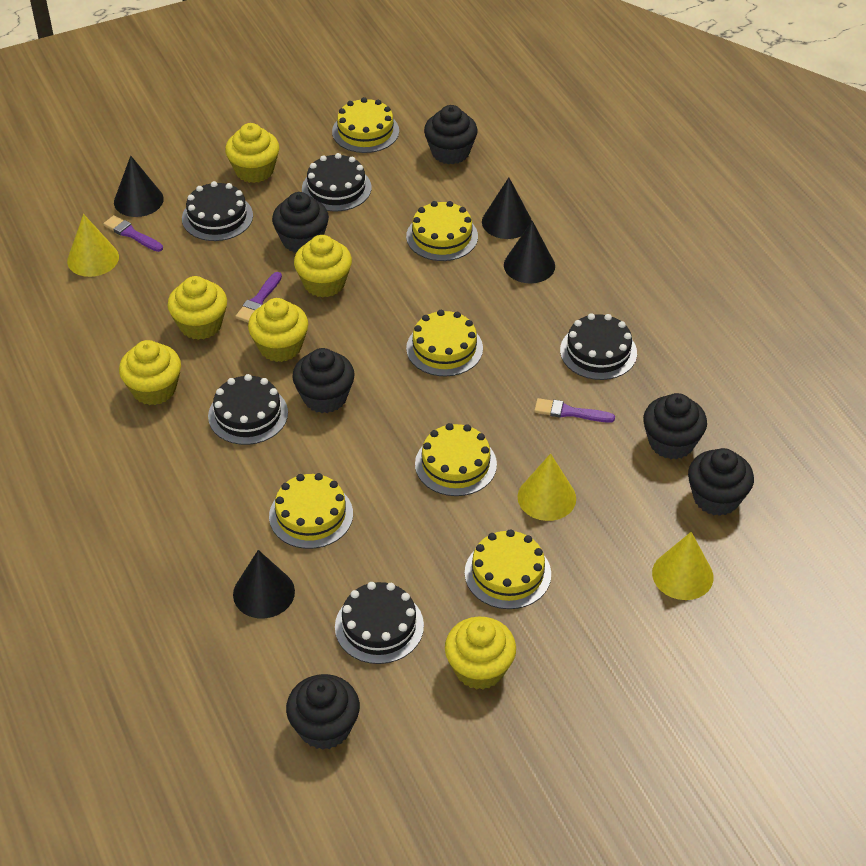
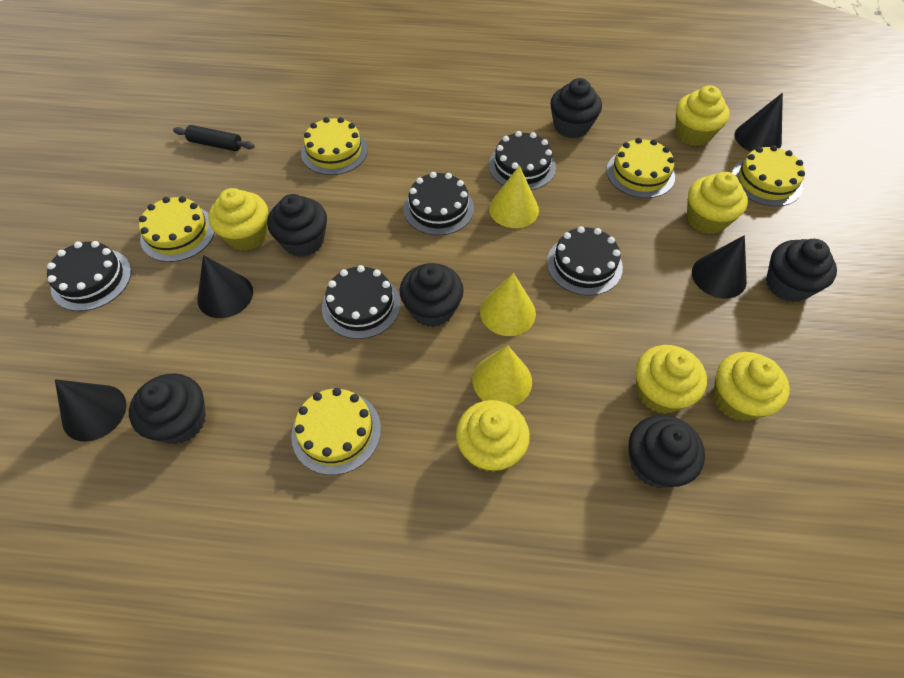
black rolling pin: 0 -> 1
purple brush: 3 -> 0
yellow cake: 6 -> 5

